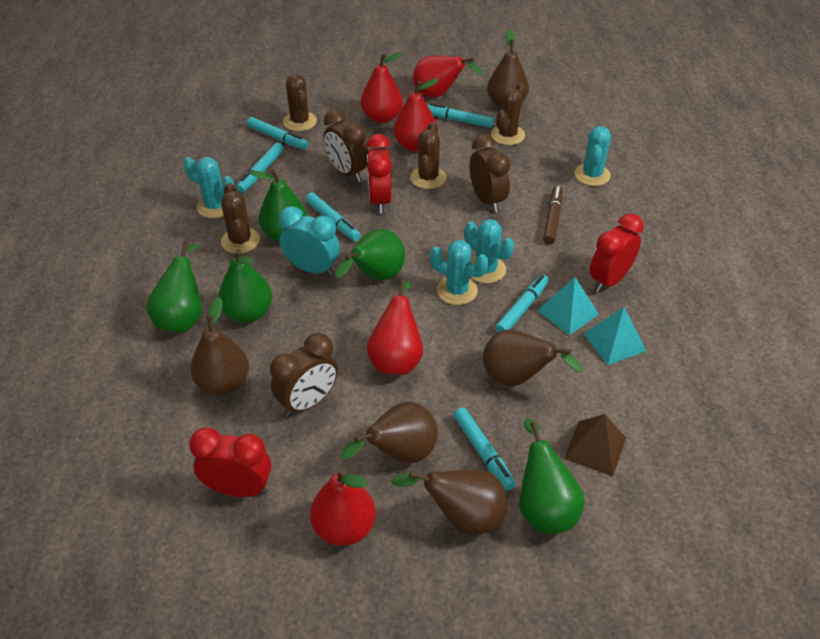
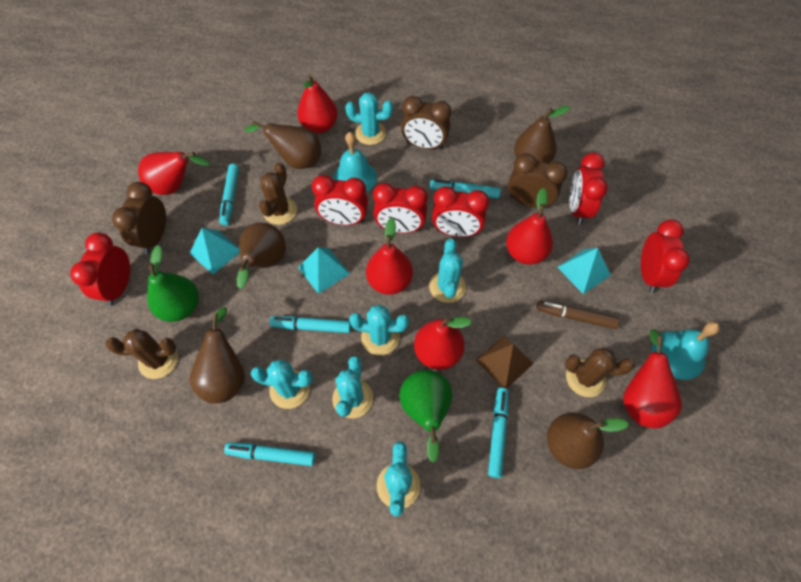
brown cactus: 4 -> 3
green pear: 5 -> 2
red clock: 3 -> 6
red pear: 5 -> 6
turquoise bell: 0 -> 2
turquoise cactus: 4 -> 6
turquoise clock: 1 -> 0
turquoise marker: 6 -> 5
turquoise pyramid: 2 -> 3

